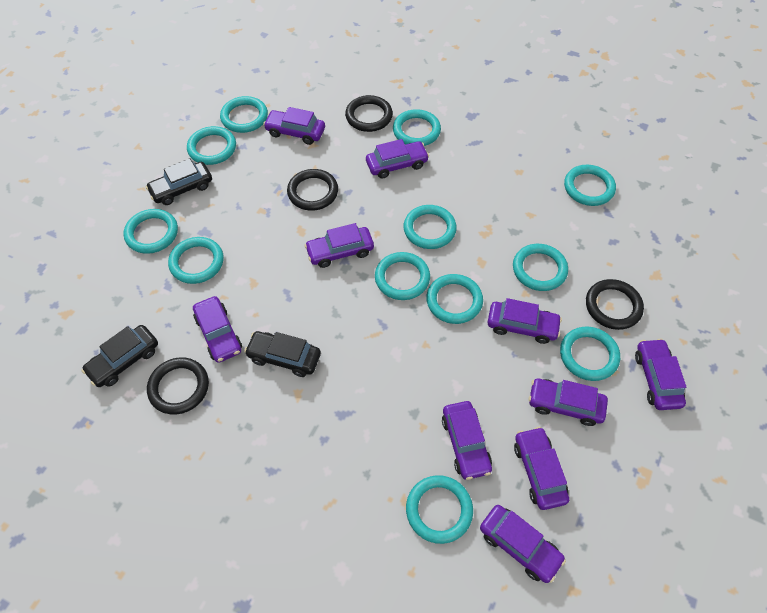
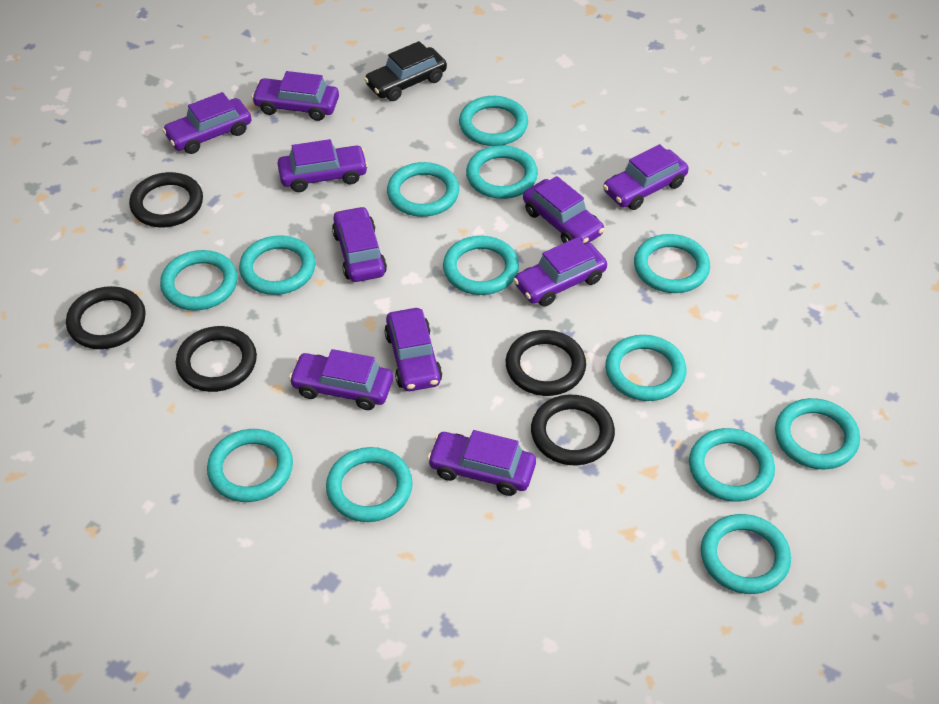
black car: 3 -> 1
black ring: 4 -> 5
turquoise ring: 12 -> 13

